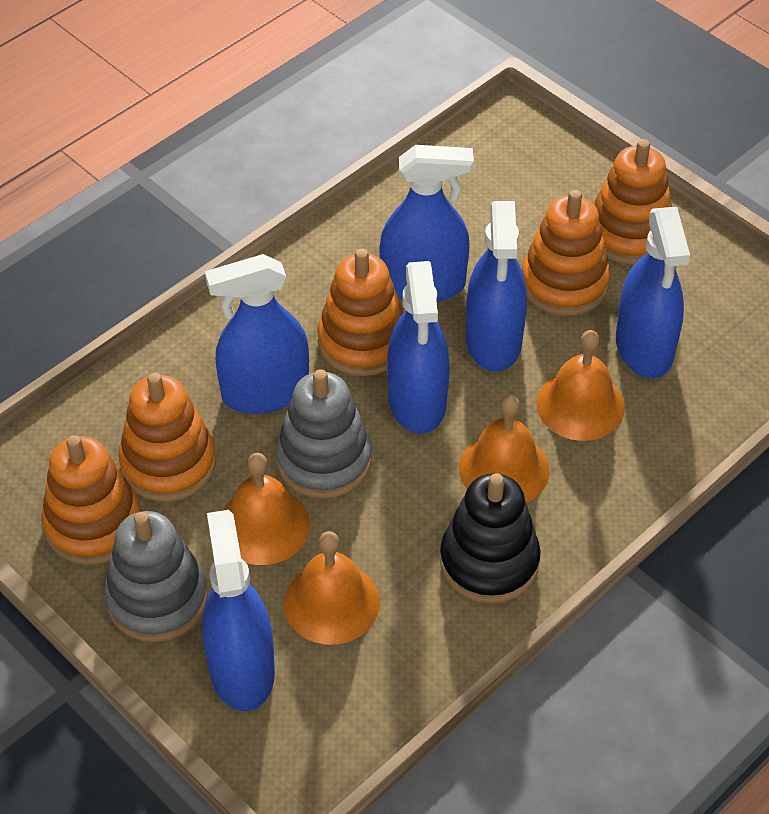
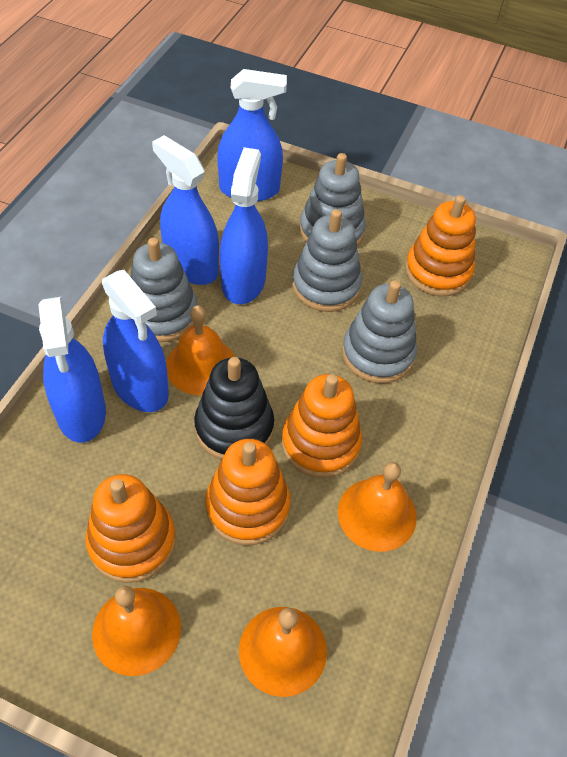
blue spray bottle: 6 -> 5
grey stacking toy: 2 -> 4
orange stacking toy: 5 -> 4

